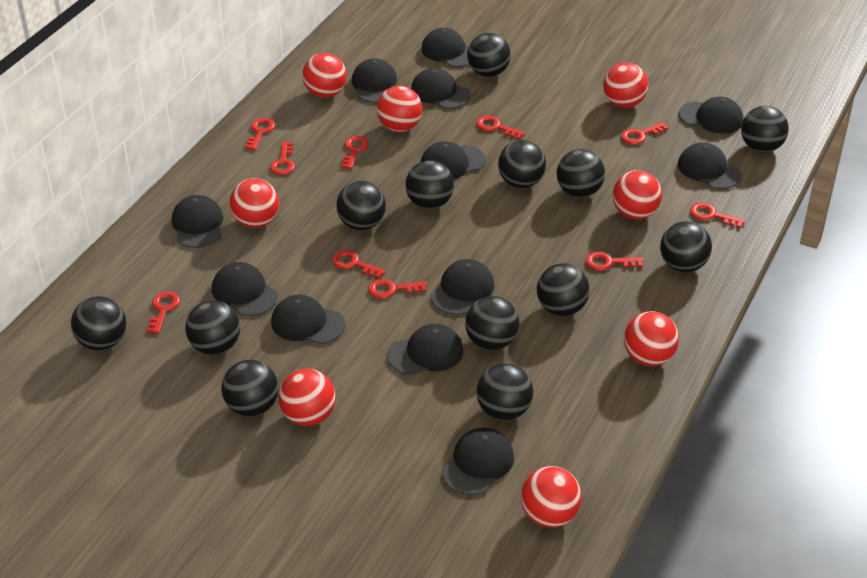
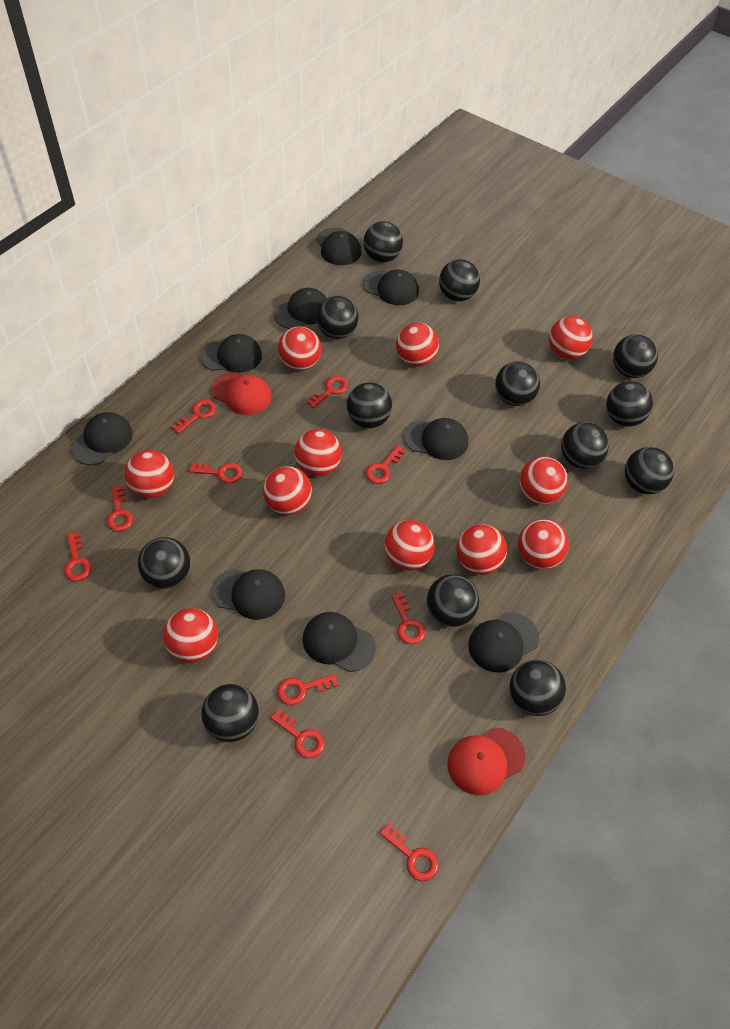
black cap: 12 -> 9
red ball: 8 -> 11
red cap: 0 -> 2

